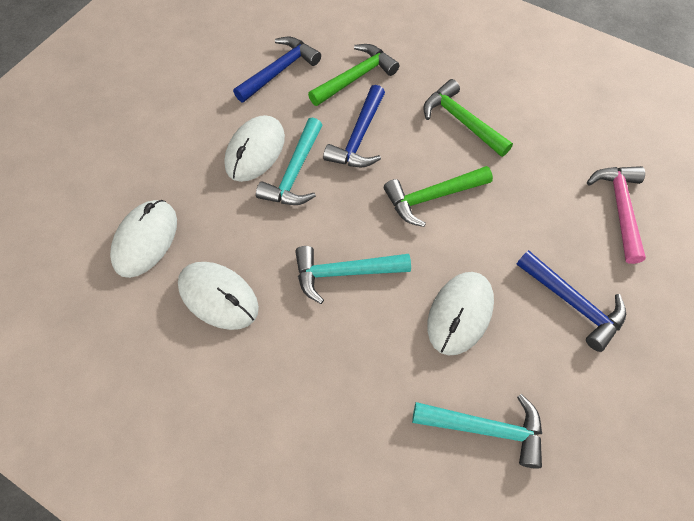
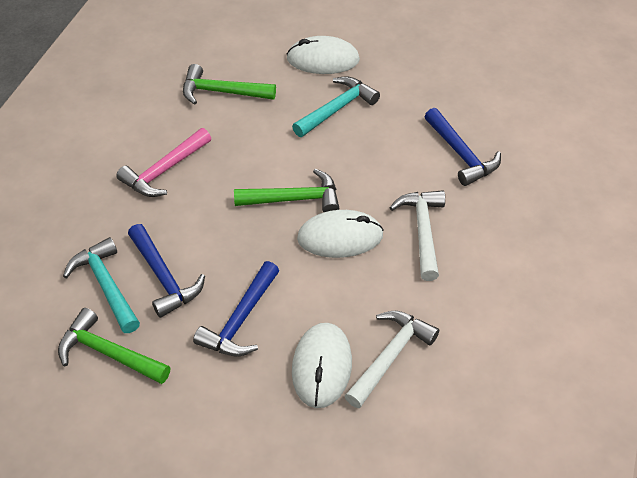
turquoise hammer: 3 -> 2
white hammer: 0 -> 2
white mouse: 4 -> 3

